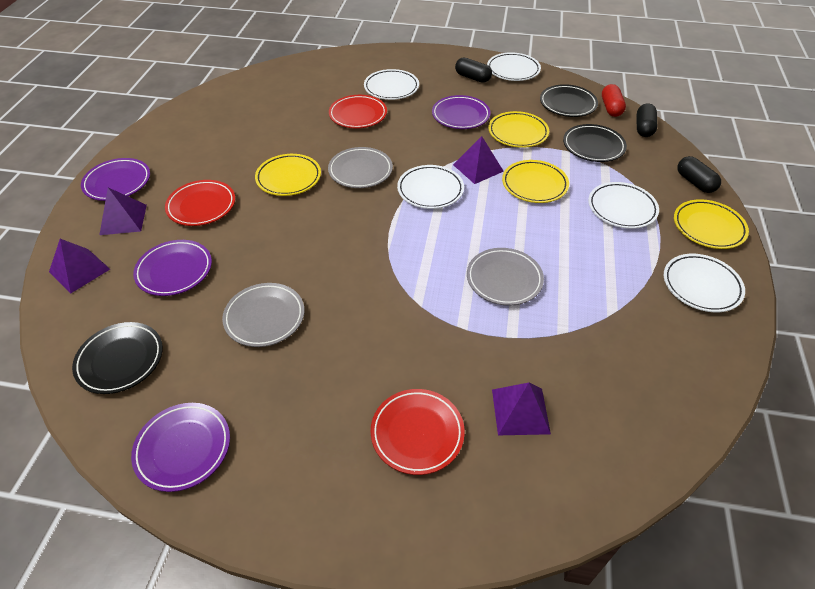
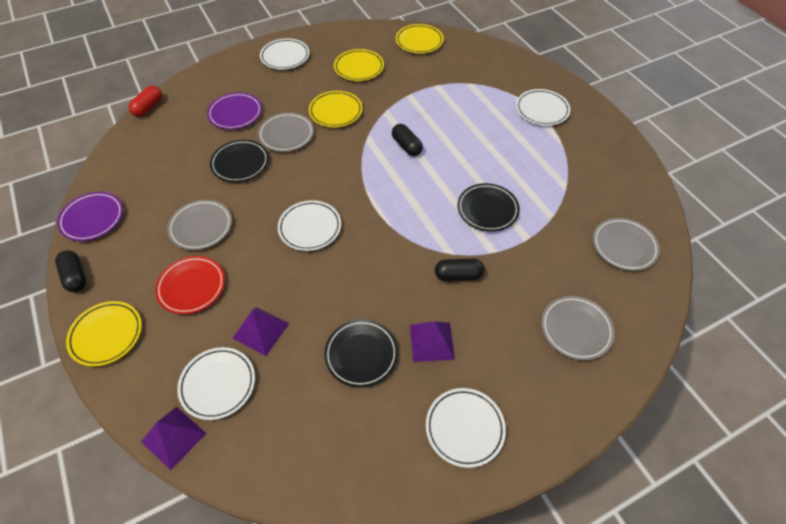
grey plate: 3 -> 4
purple plate: 4 -> 2
purple pyramid: 4 -> 3
red plate: 3 -> 1

